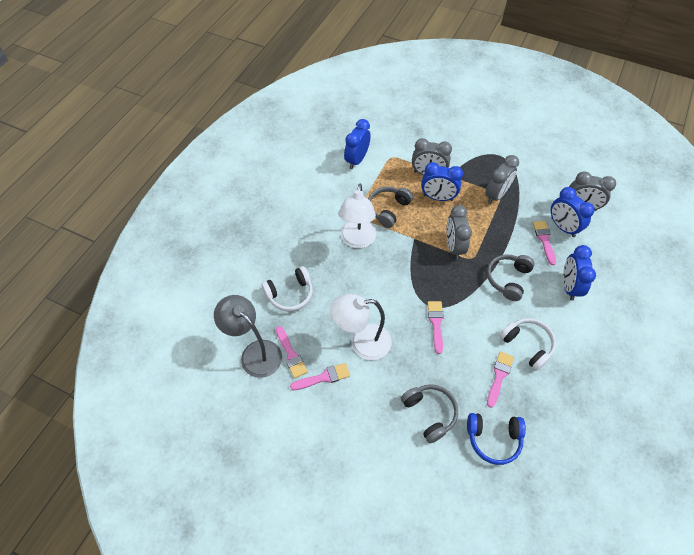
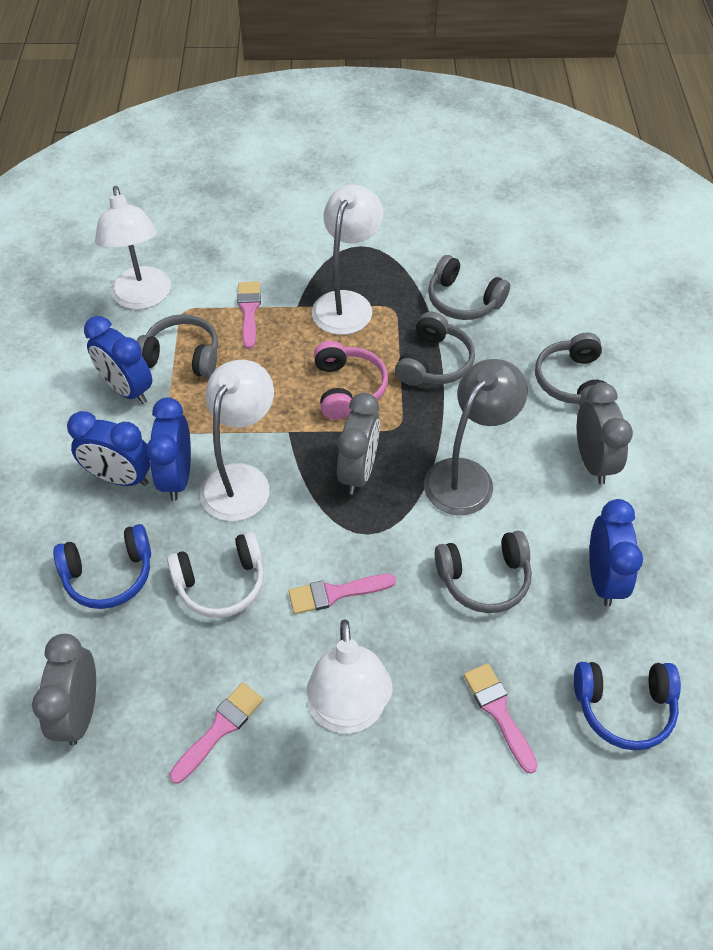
blue headphones: 1 -> 2
grey clock: 4 -> 3
grey headphones: 3 -> 5
pink brush: 5 -> 4
pink headphones: 0 -> 1
white headphones: 2 -> 1
white lamp: 2 -> 4

